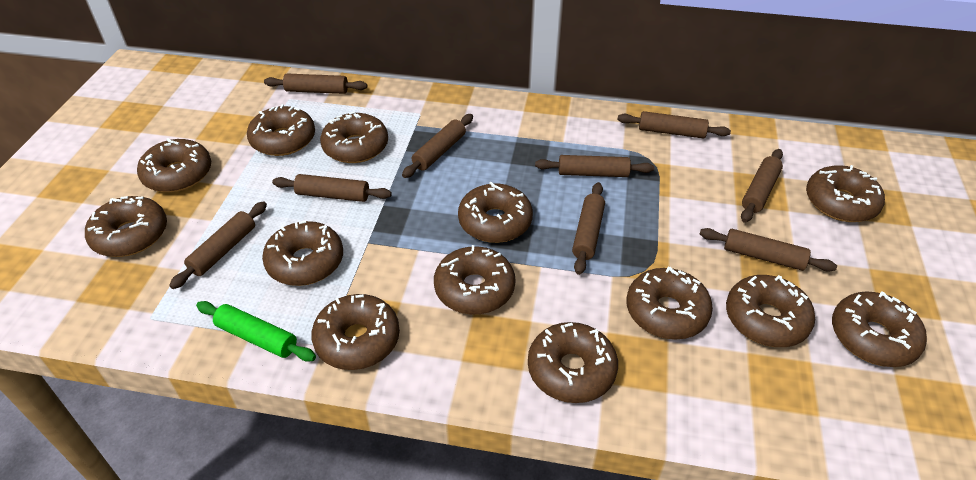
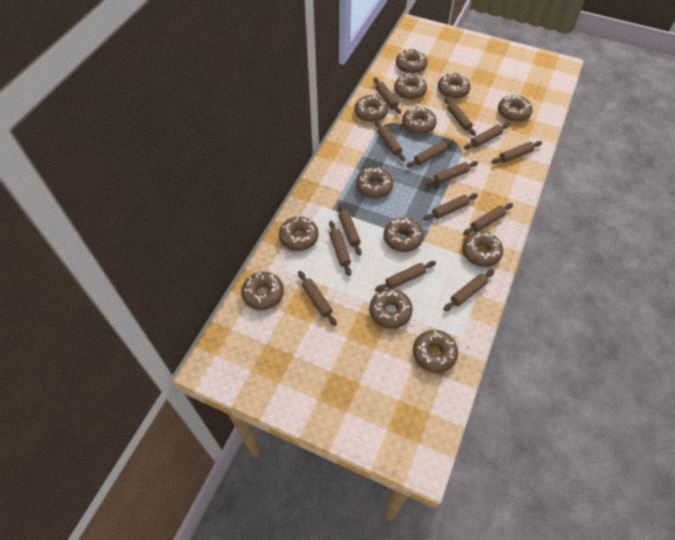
brown rolling pin: 9 -> 14
green rolling pin: 1 -> 0

